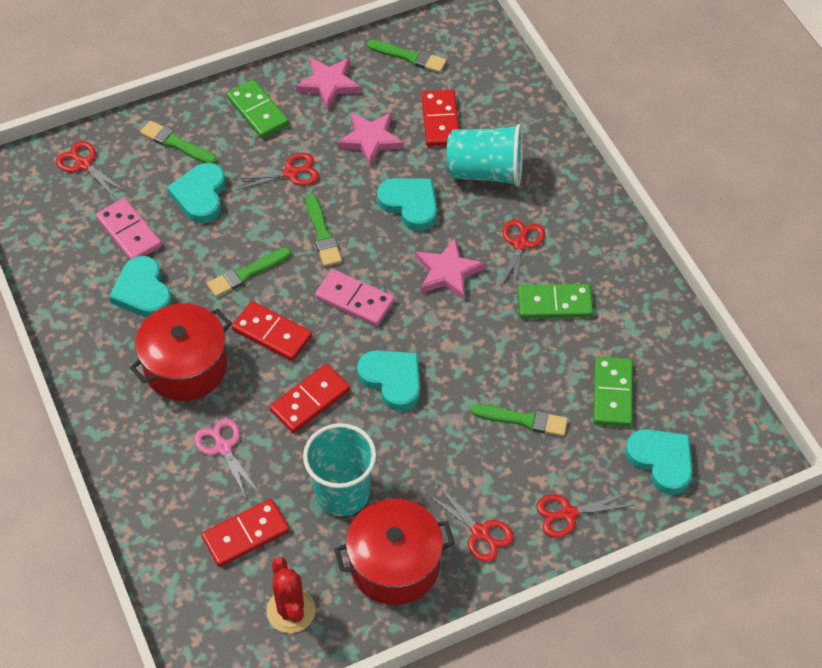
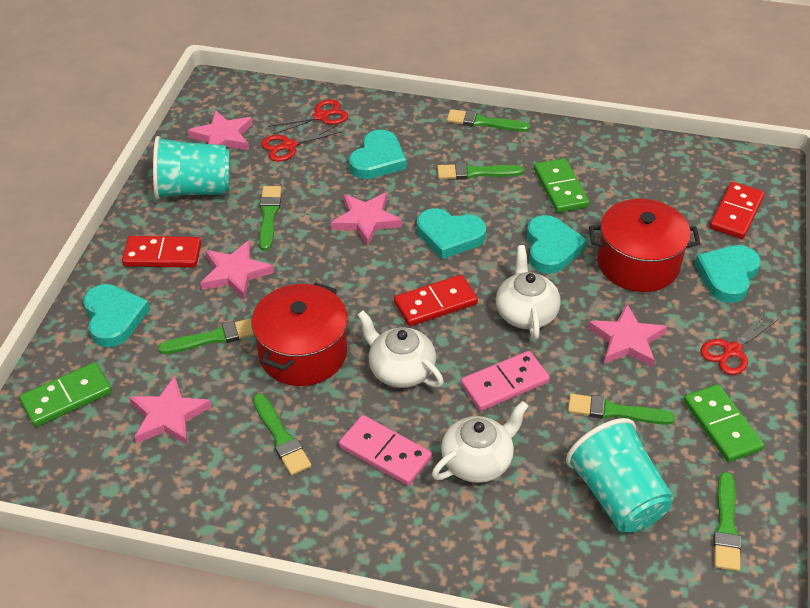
green brush: 5 -> 7
pink scissors: 1 -> 0
pink star: 3 -> 5
red cactus: 1 -> 0
red domino: 4 -> 3
red scissors: 5 -> 3
white teapot: 0 -> 3

